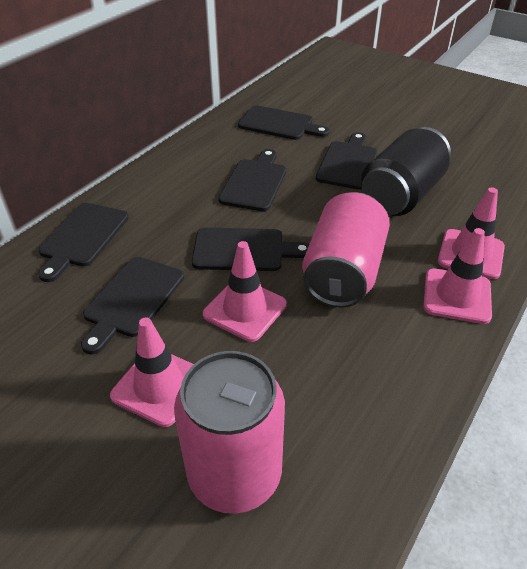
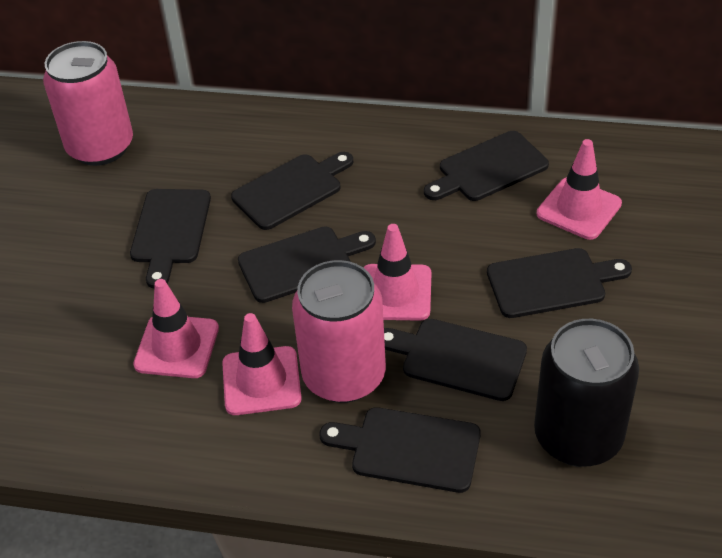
black cutting board: 6 -> 7

